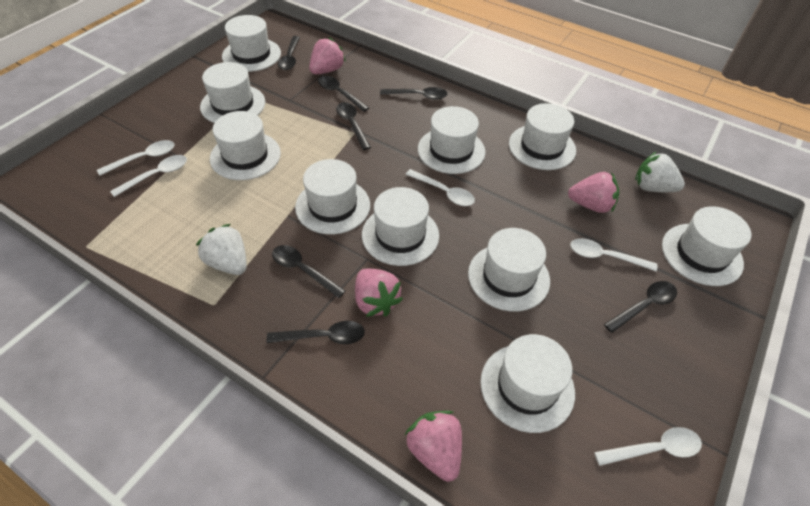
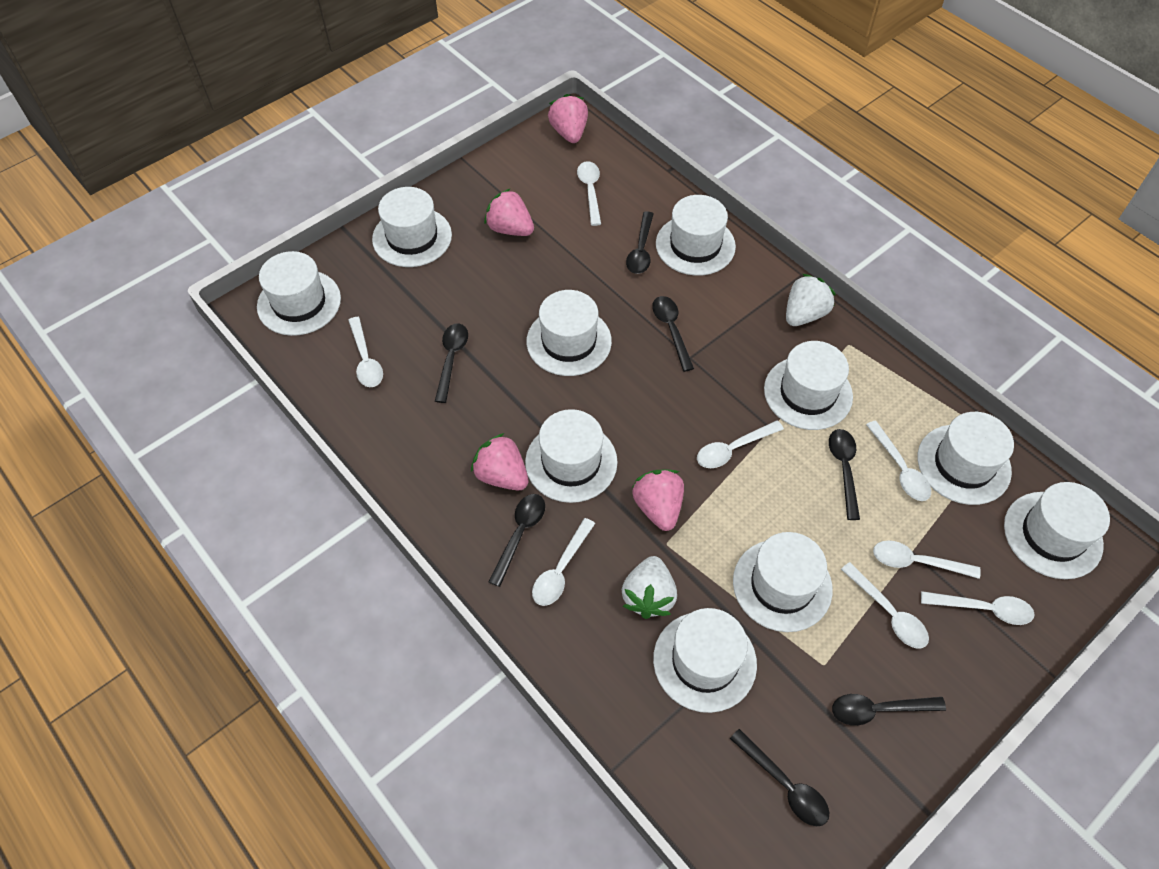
white spoon: 5 -> 8

